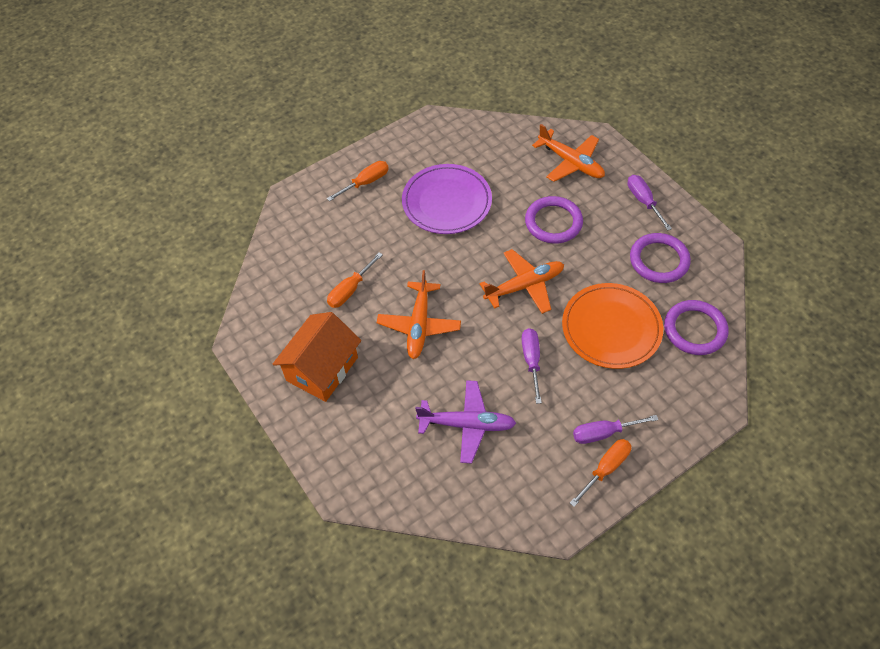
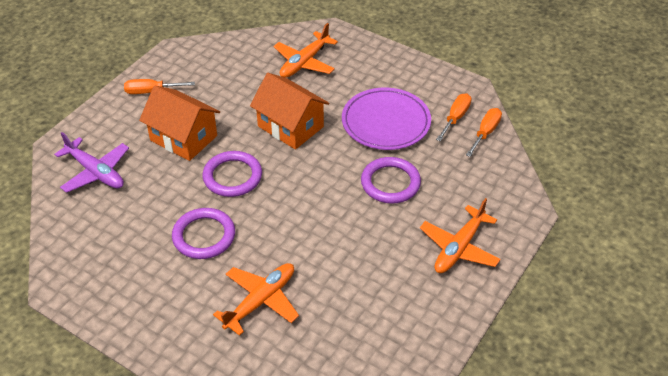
orange house: 1 -> 2
orange plate: 1 -> 0
purple screwdriver: 3 -> 0

